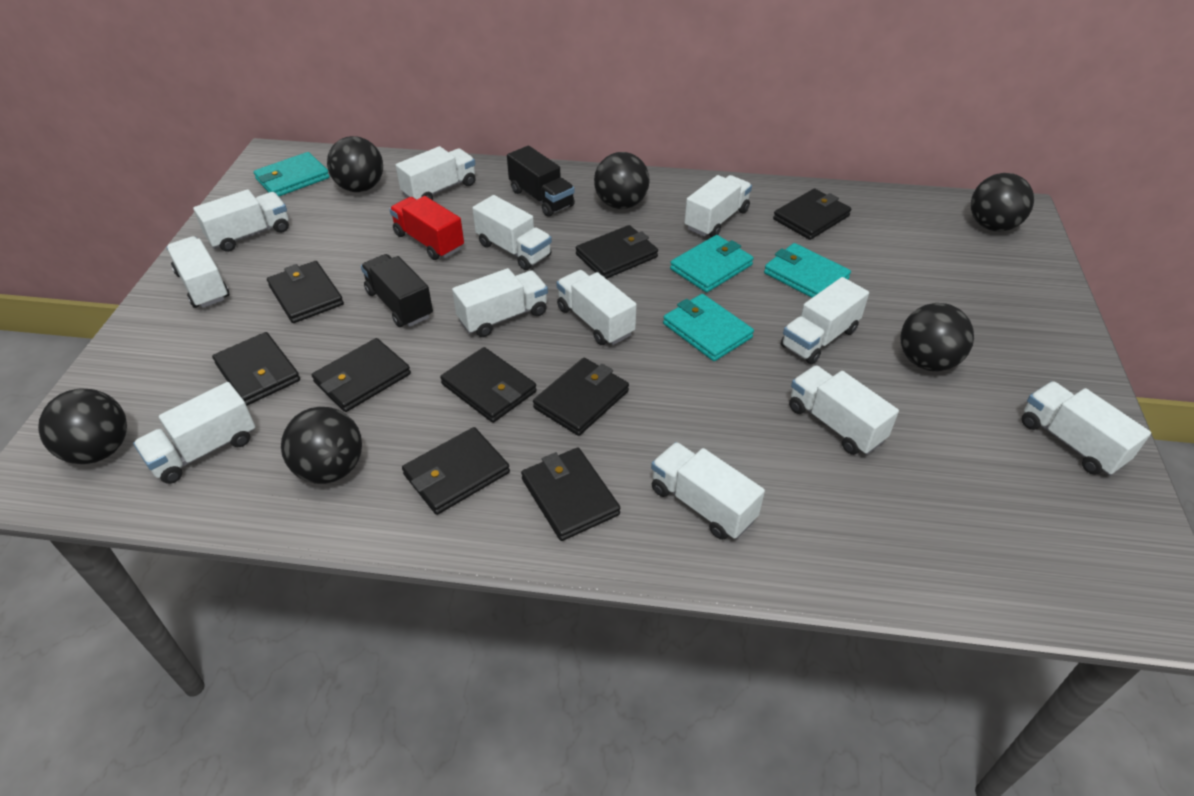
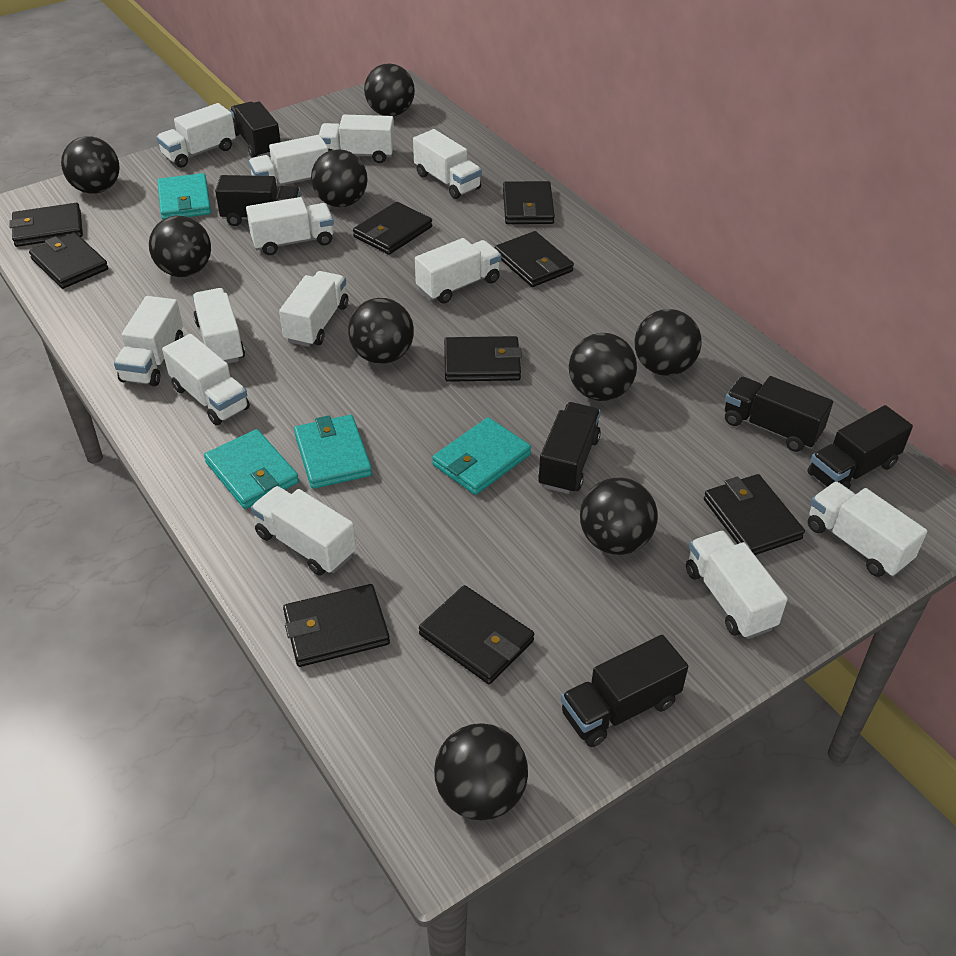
black ball: 6 -> 9
black truck: 2 -> 6
red truck: 1 -> 0
white truck: 12 -> 13

